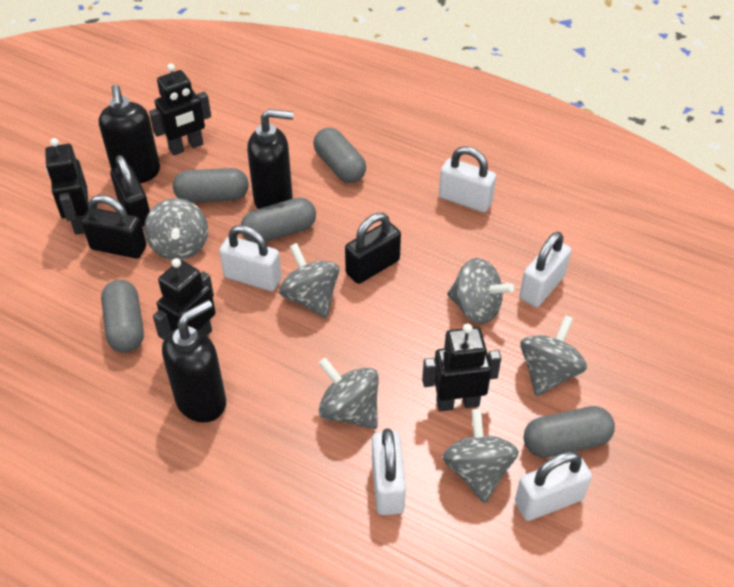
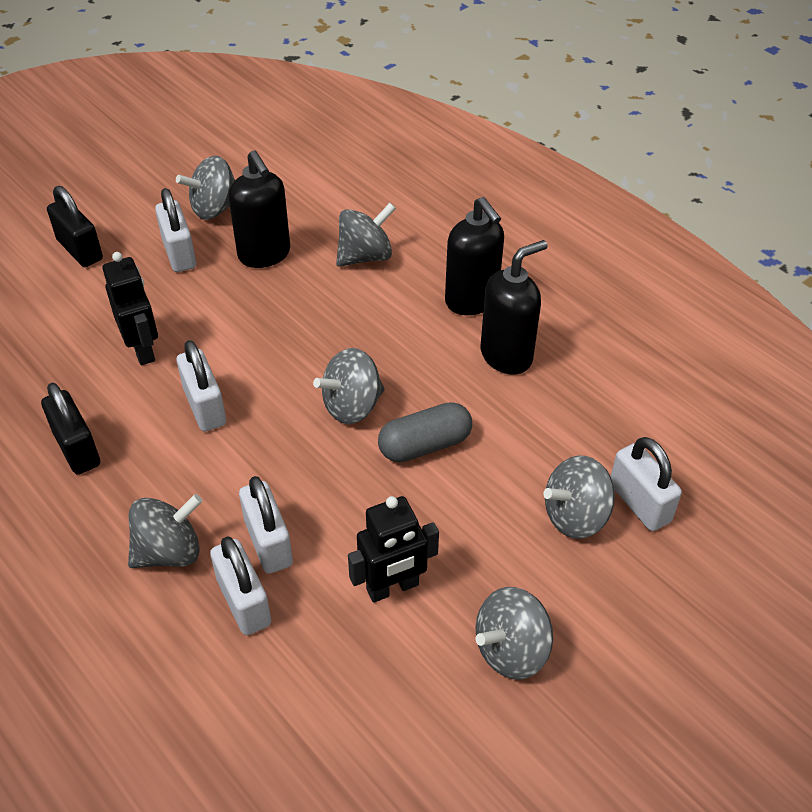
black padlock: 3 -> 2
black robot: 4 -> 2
grey capsule: 5 -> 1

